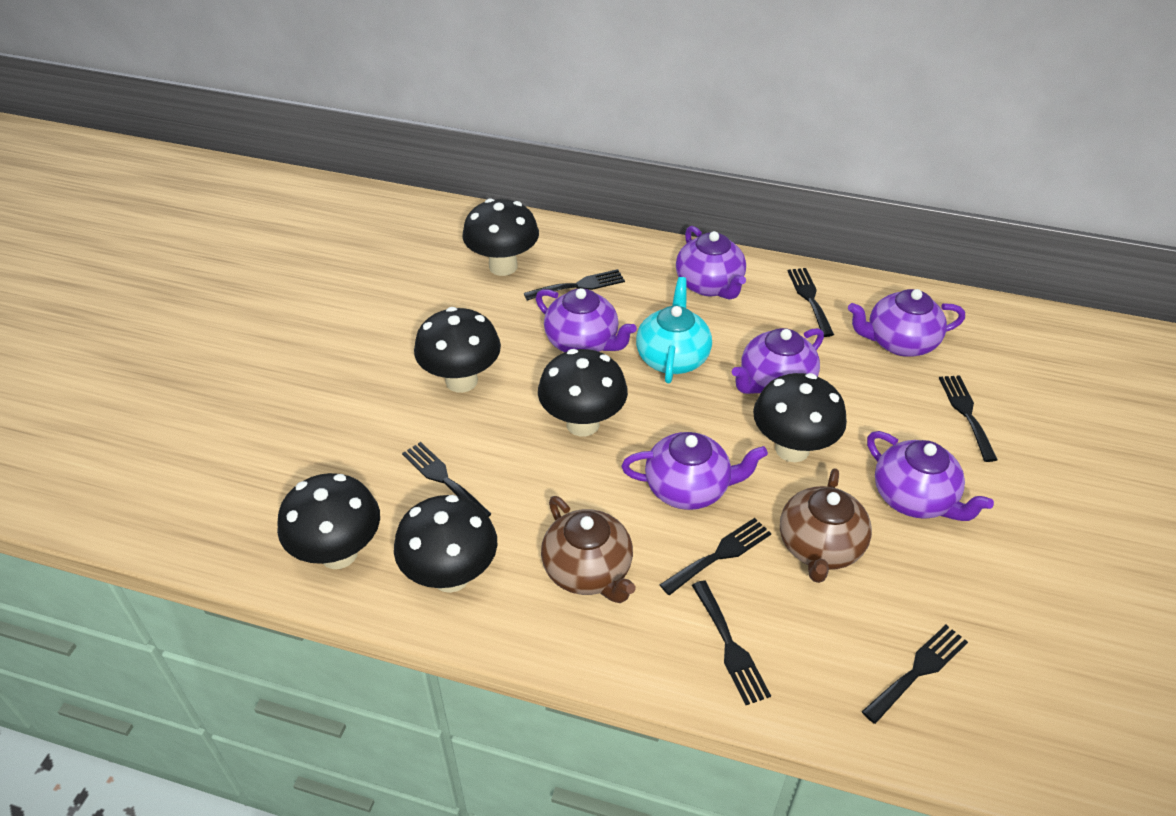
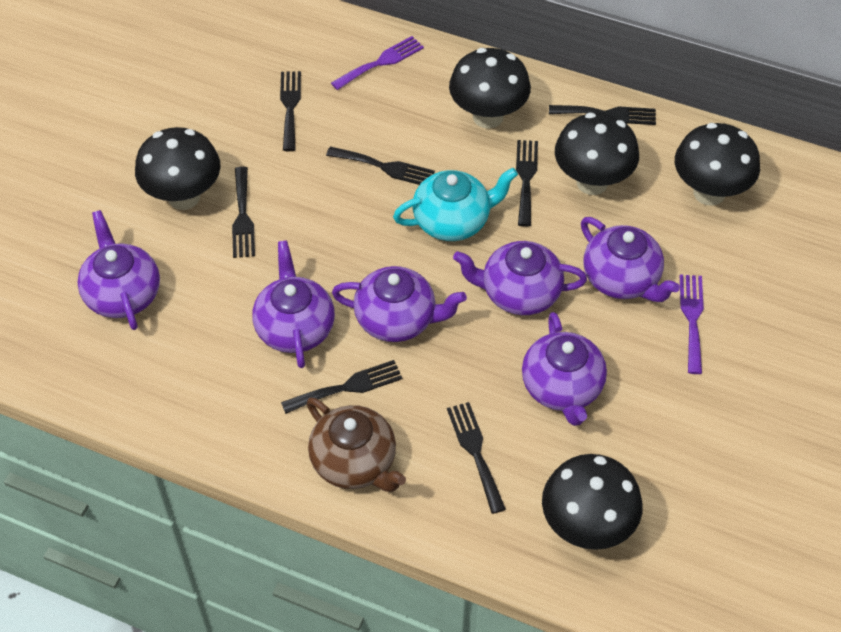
black mushroom: 6 -> 5
brown teapot: 2 -> 1
purple fork: 0 -> 2

